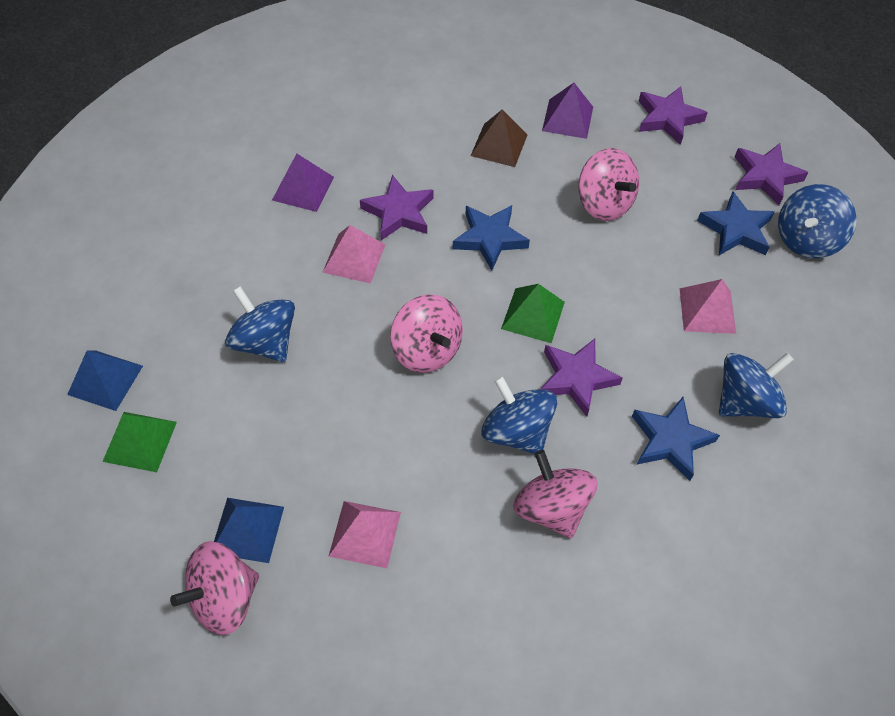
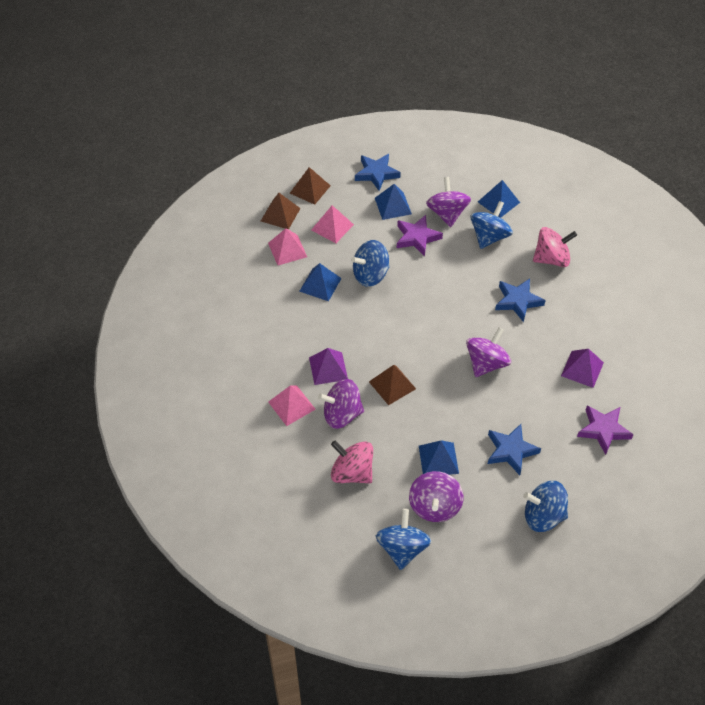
blue pyramid: 2 -> 4
brown pyramid: 1 -> 3
green pyramid: 2 -> 0
pink spinning top: 4 -> 2
purple spinning top: 0 -> 4
purple star: 4 -> 2

